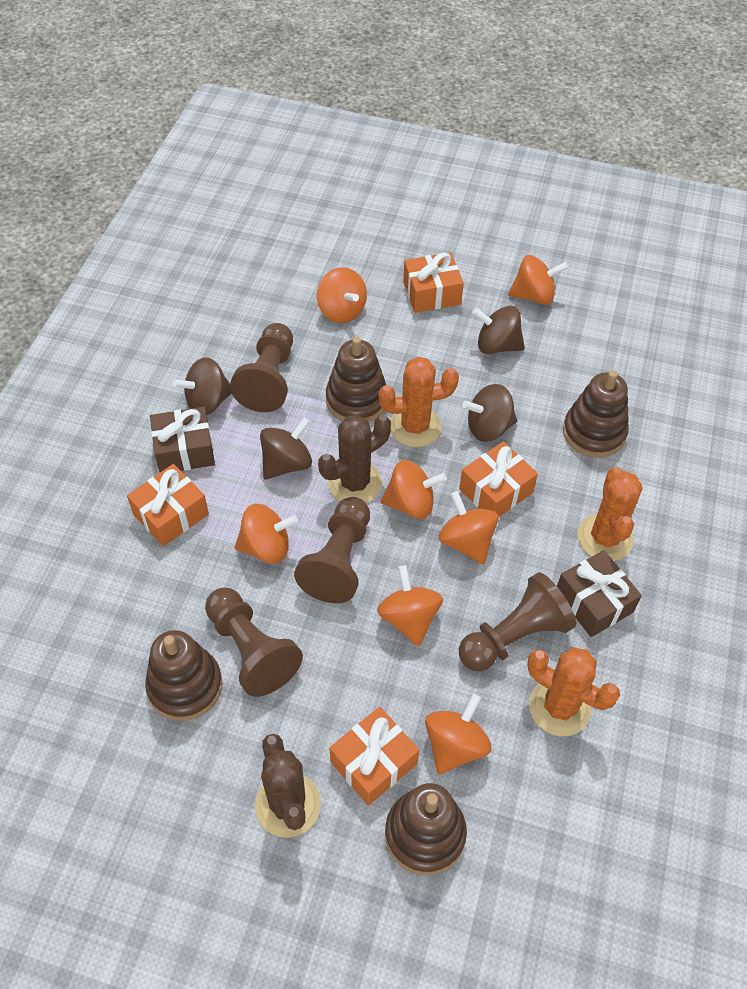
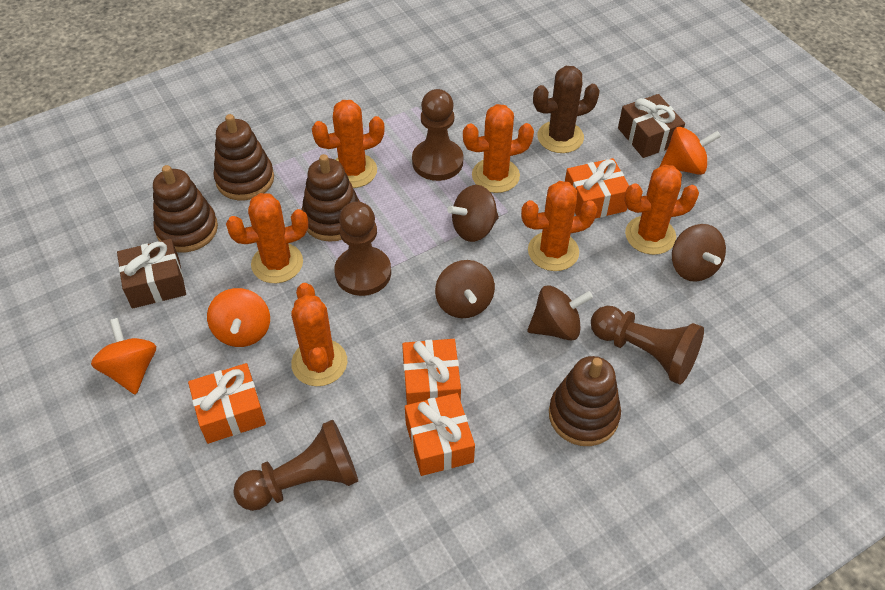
brown cactus: 2 -> 1
orange cactus: 3 -> 6
orange spinning top: 7 -> 3

